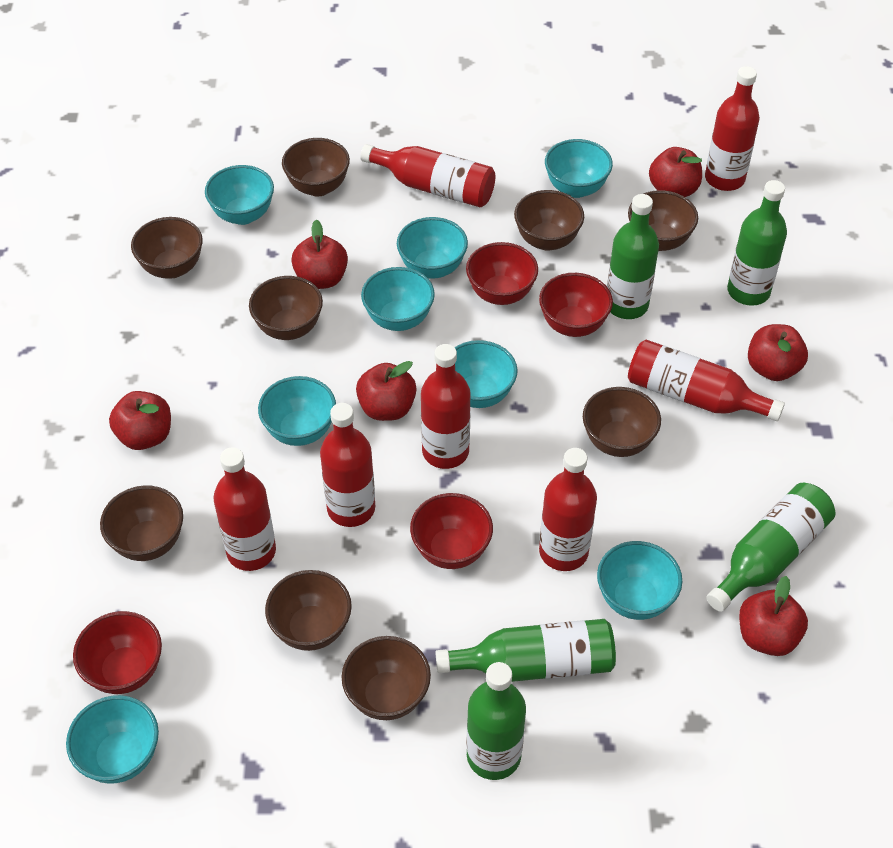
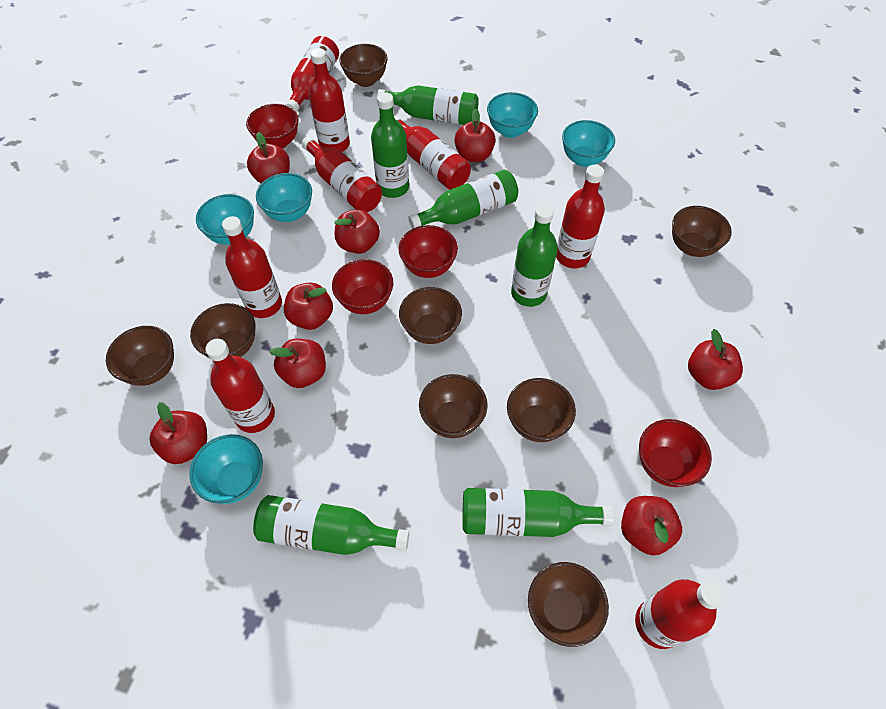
brown bowl: 9 -> 8
green bottle: 5 -> 6
red apple: 6 -> 8
red bottle: 7 -> 8
turquoise bowl: 8 -> 5

